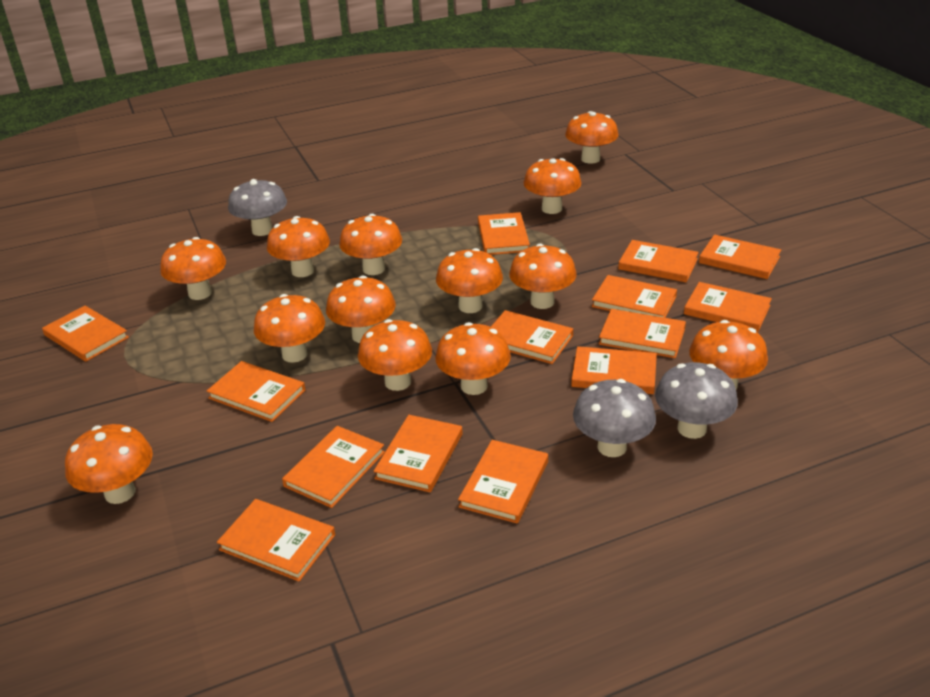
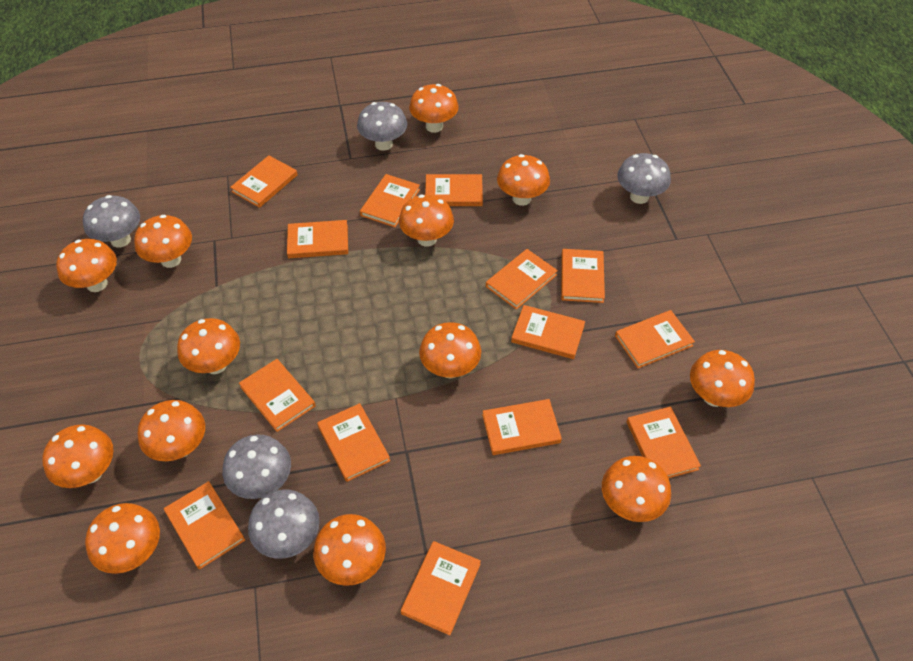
grey mushroom: 3 -> 5

